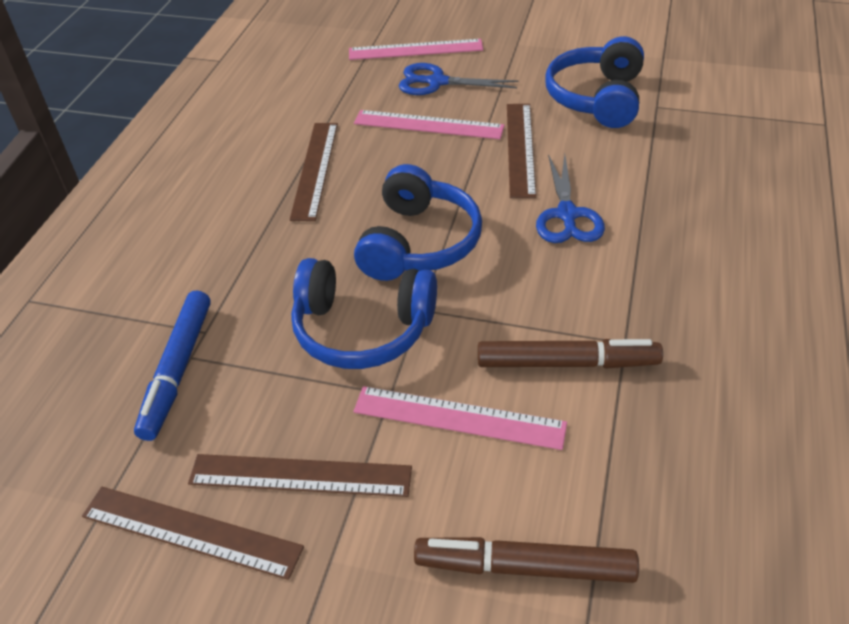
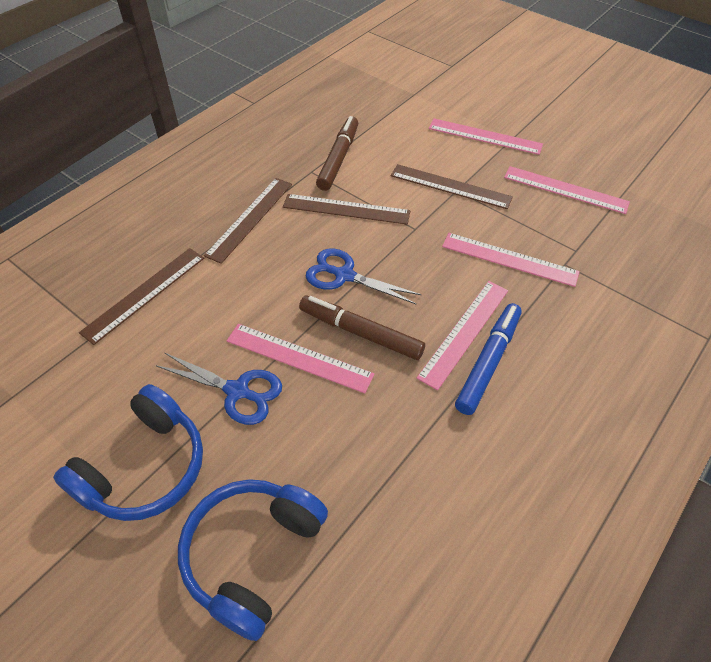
blue headphones: 3 -> 2
pink ruler: 3 -> 5

